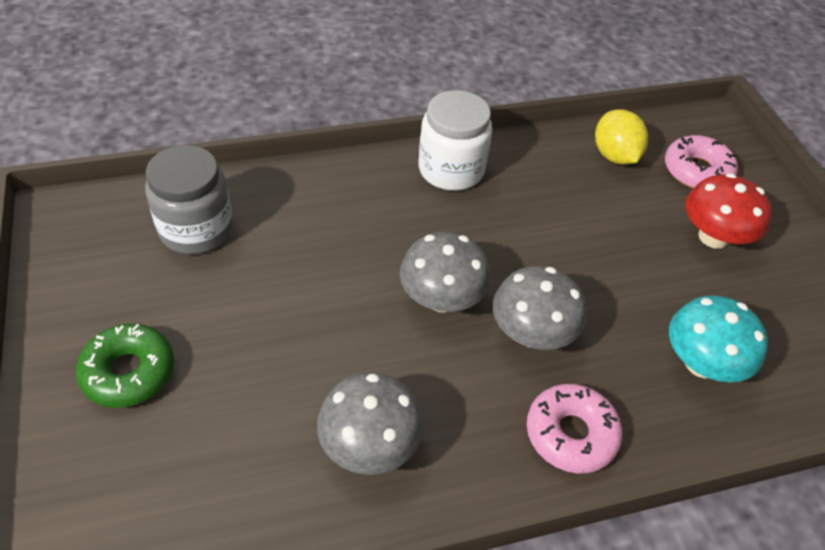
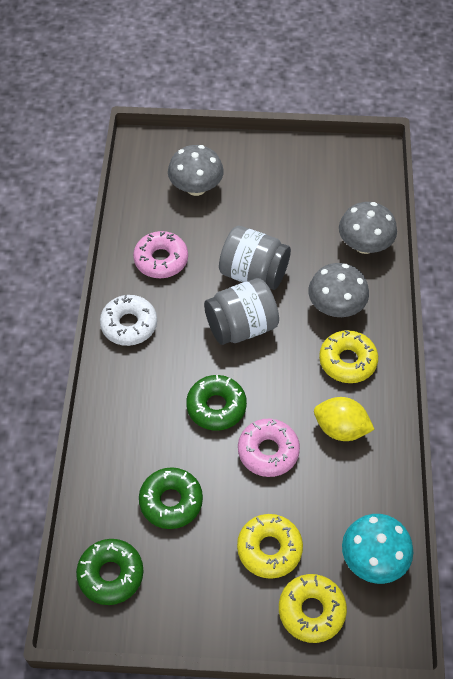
green donut: 1 -> 3
grey jar: 1 -> 2
red mushroom: 1 -> 0
white donut: 0 -> 1
white jar: 1 -> 0
yellow donut: 0 -> 3

